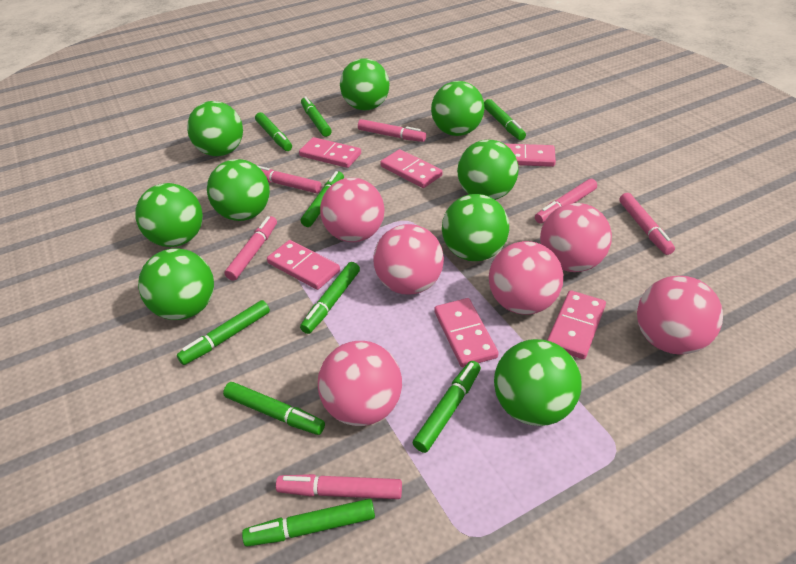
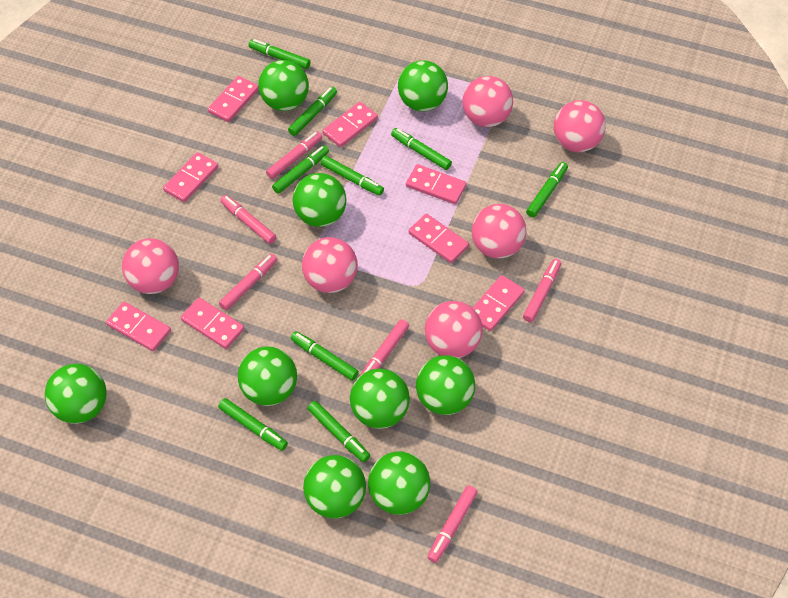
pink domino: 6 -> 8

